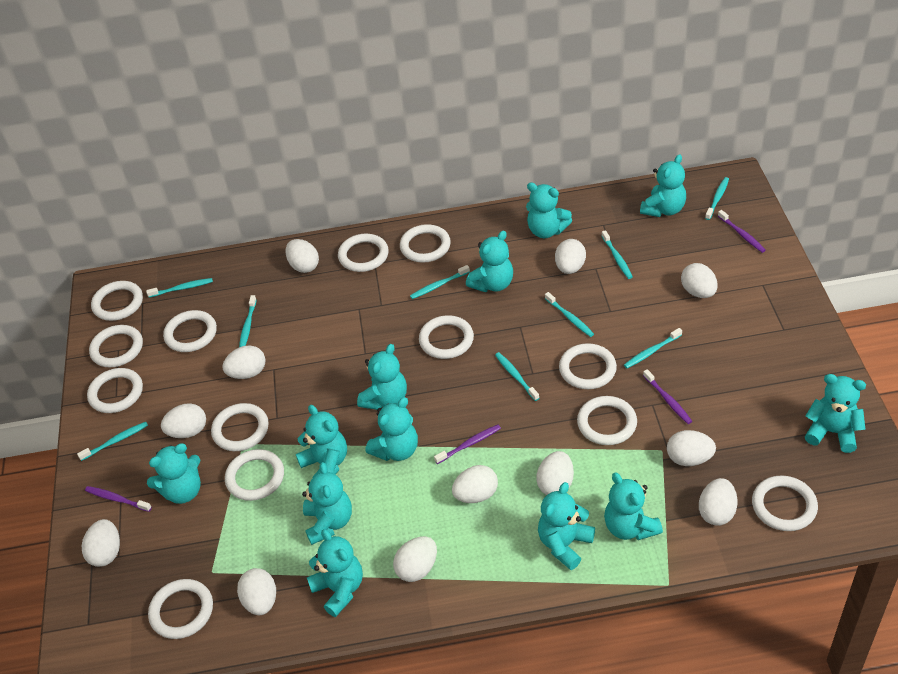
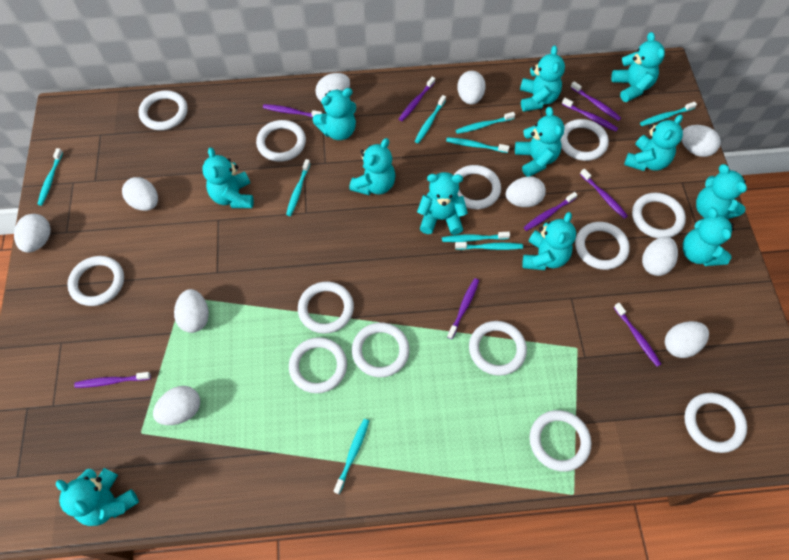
purple toothbrush: 4 -> 9
white egg: 12 -> 10

